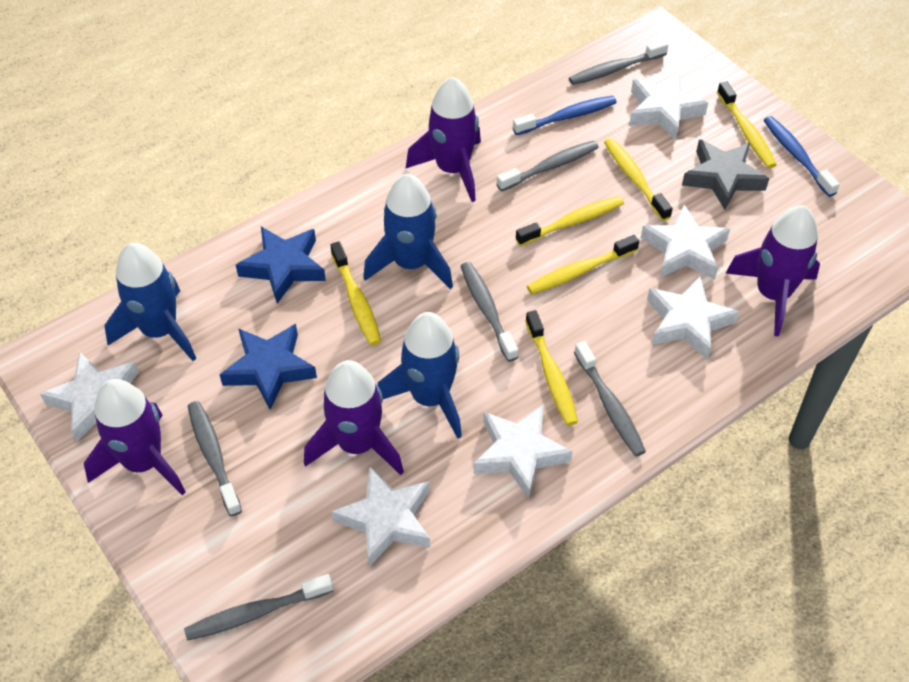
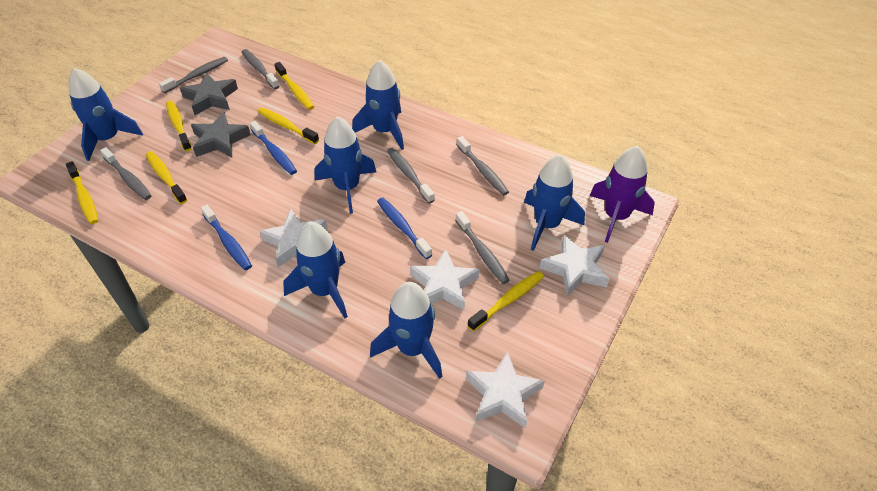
blue rocket: 3 -> 6
blue star: 2 -> 0
blue toothbrush: 2 -> 3
grey star: 1 -> 2
purple rocket: 4 -> 1
white star: 6 -> 4

